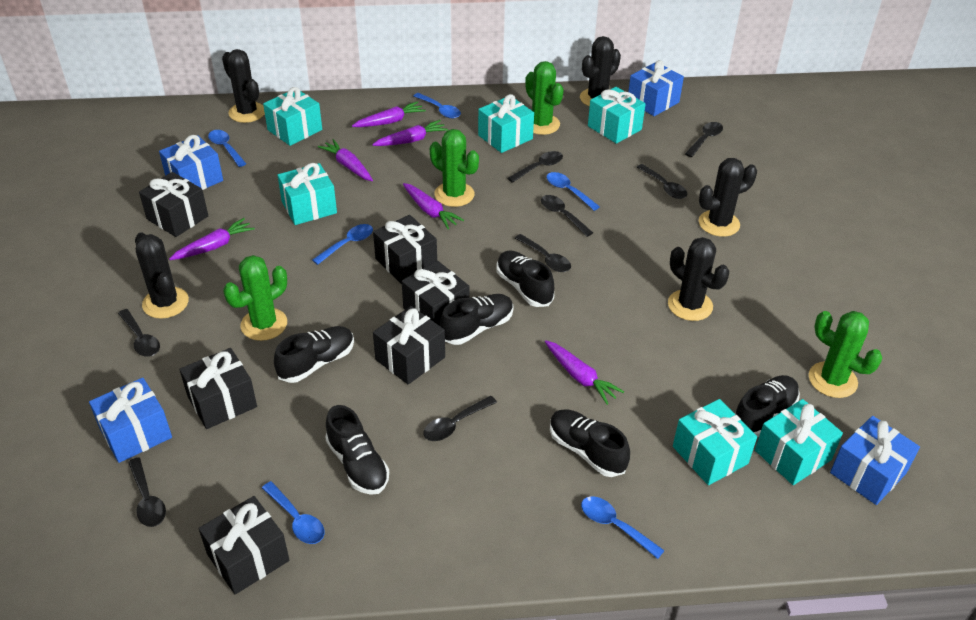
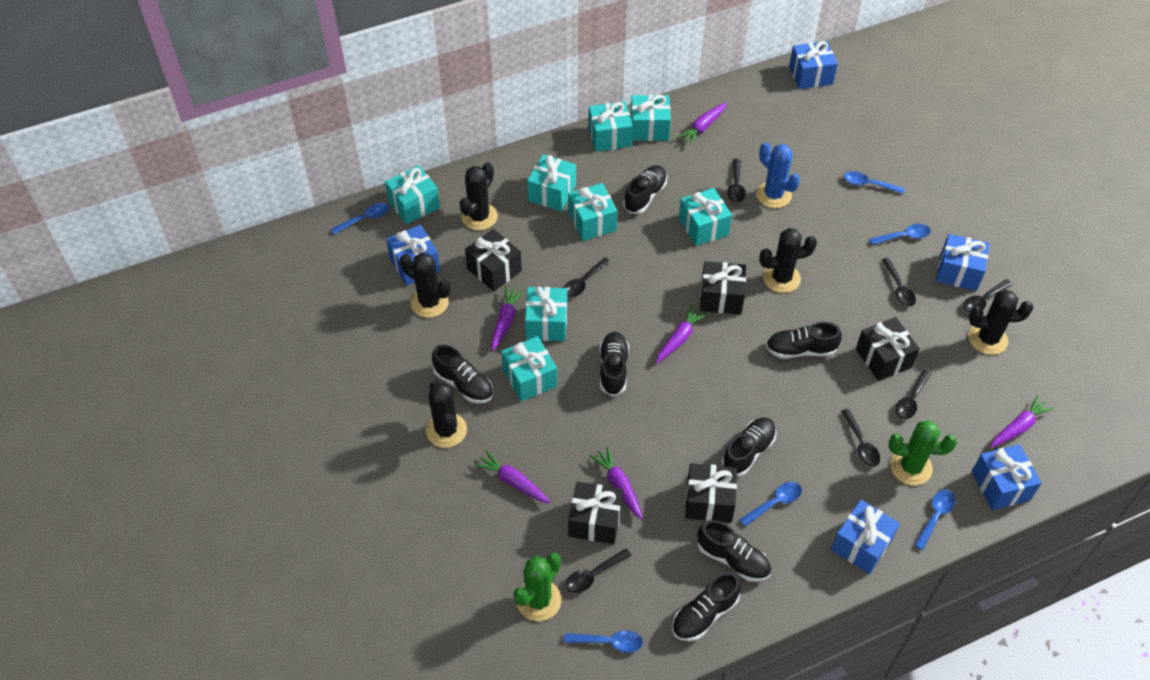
black gift: 6 -> 5
black shoe: 6 -> 7
black spoon: 8 -> 7
blue cactus: 0 -> 1
blue gift: 4 -> 5
green cactus: 4 -> 2
turquoise gift: 6 -> 8

